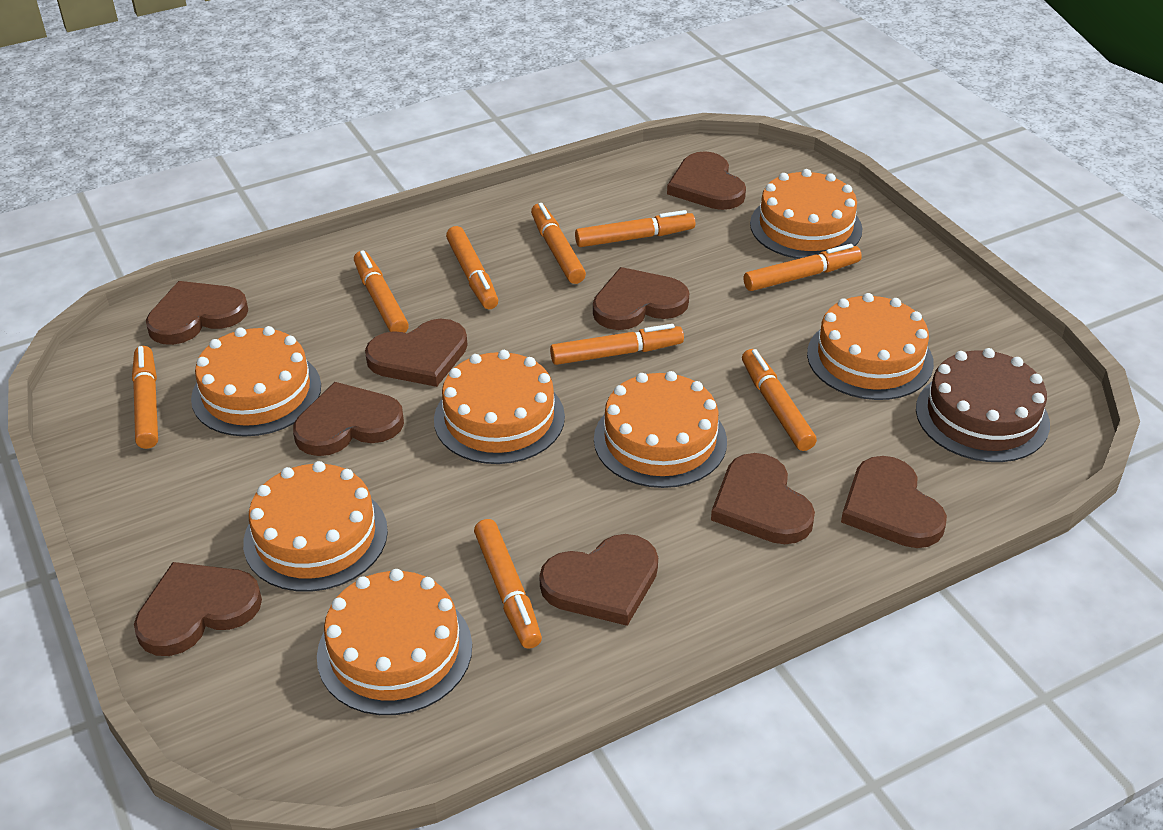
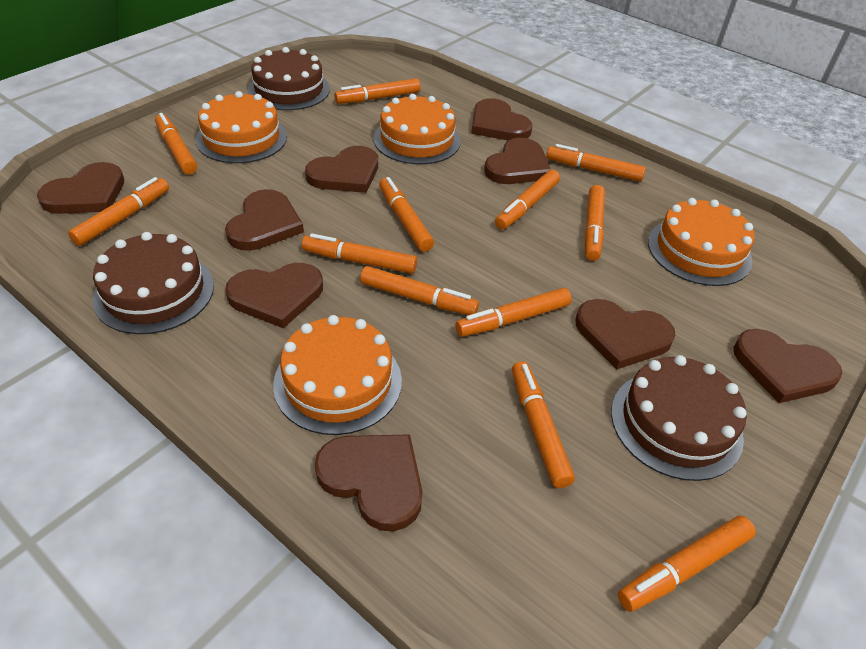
brown cake: 1 -> 3
orange cake: 7 -> 4
orange marker: 9 -> 12

